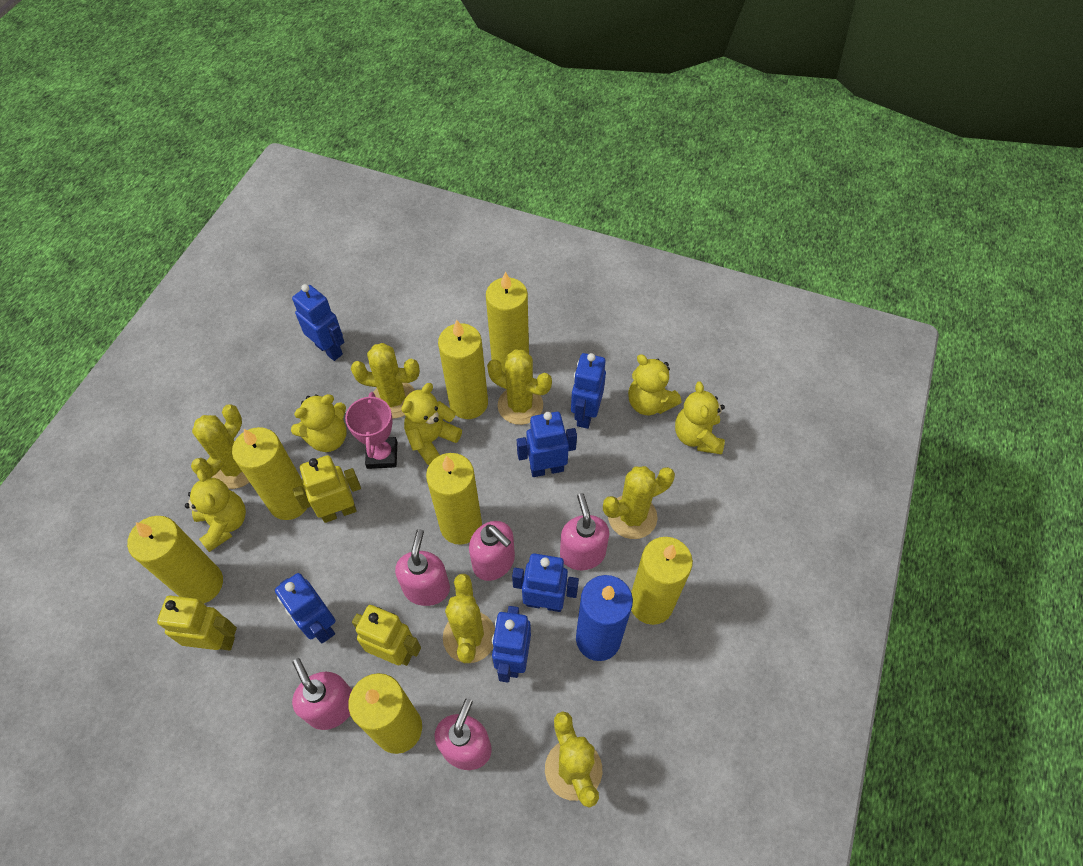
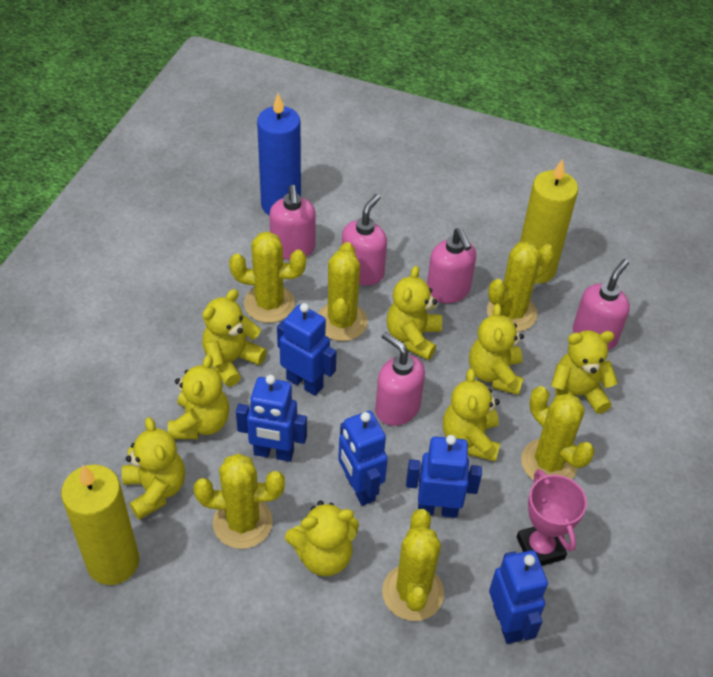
blue robot: 6 -> 5
yellow candle: 7 -> 2
yellow robot: 3 -> 0
yellow teddy bear: 5 -> 8

